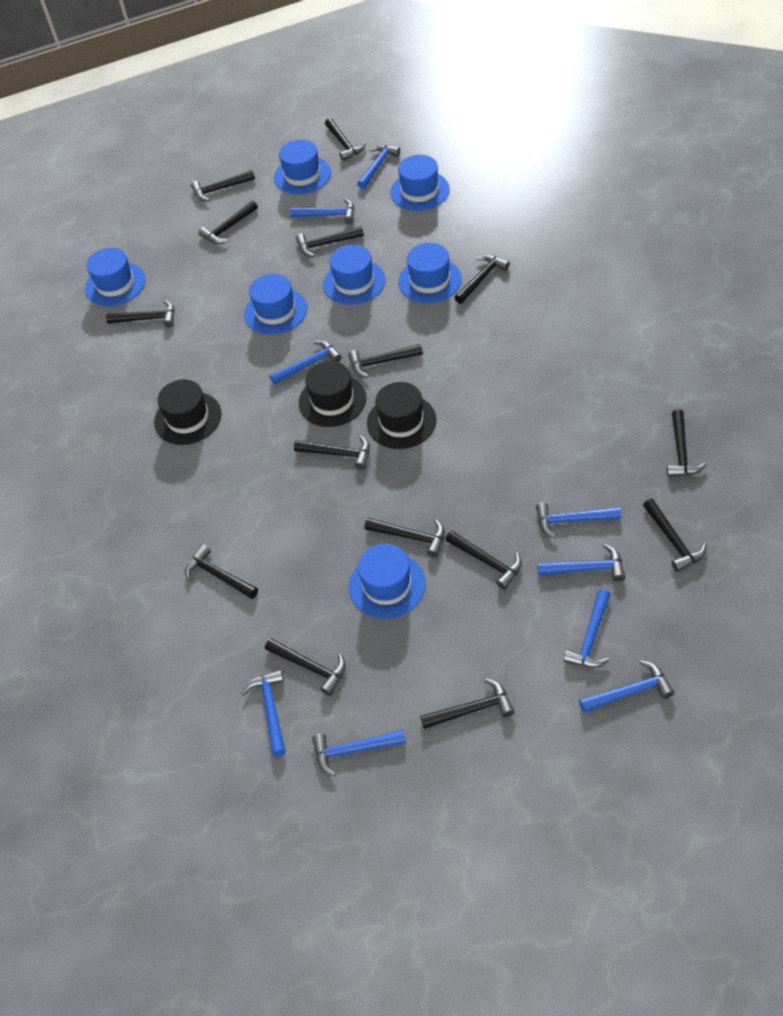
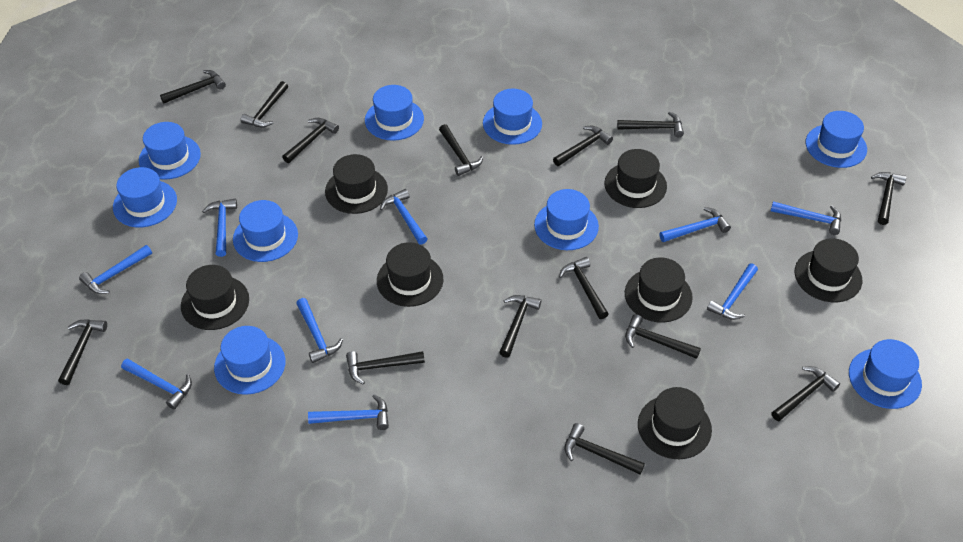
black hammer: 15 -> 14
black hat: 3 -> 7
blue hat: 7 -> 9

